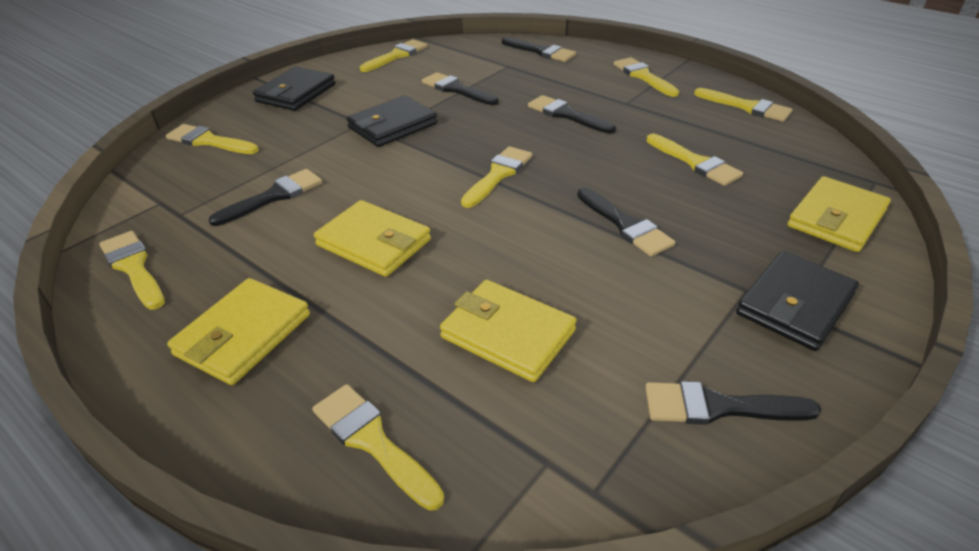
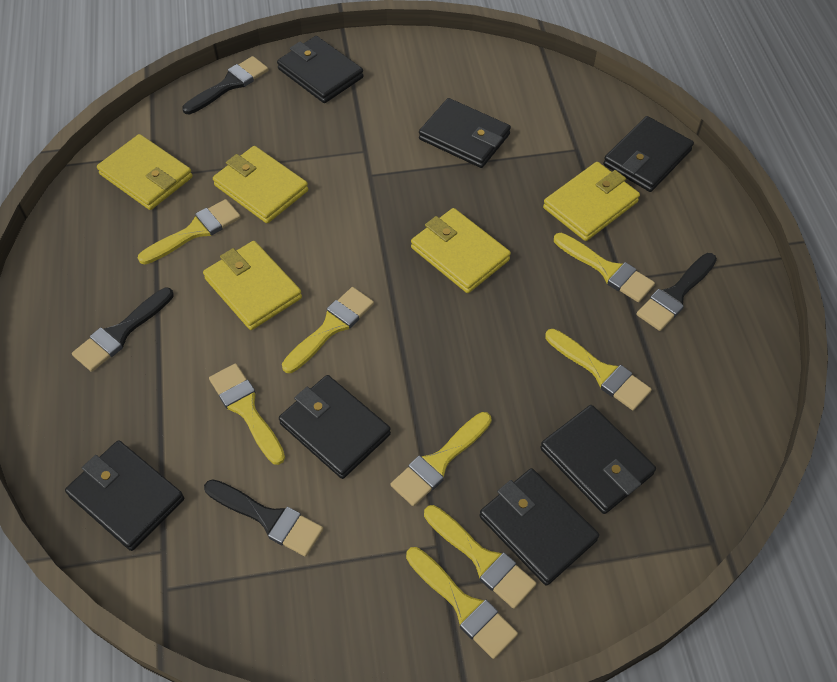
black brush: 6 -> 4
black wallet: 3 -> 7
yellow wallet: 4 -> 5

